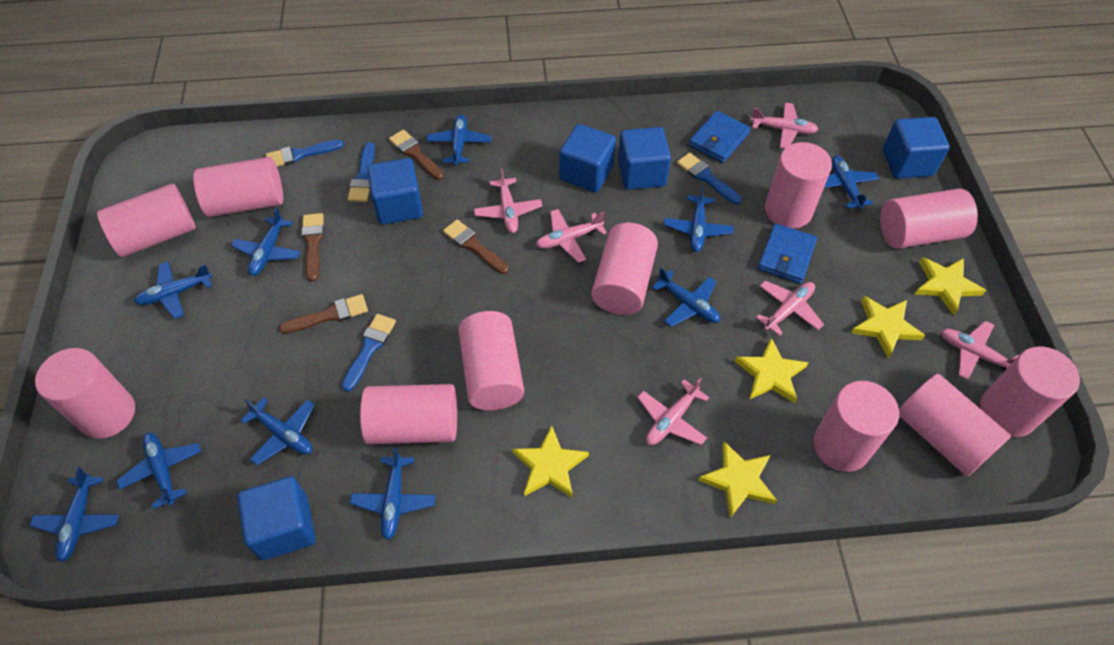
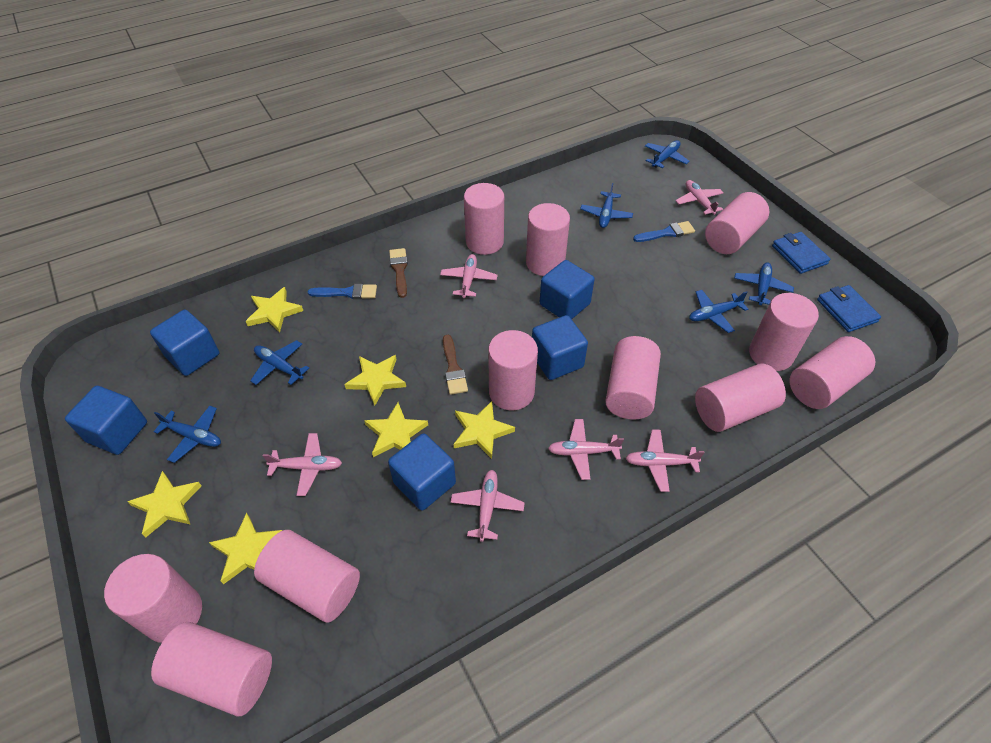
blue brush: 4 -> 2
blue plane: 10 -> 6
brown brush: 4 -> 2
yellow star: 5 -> 6

